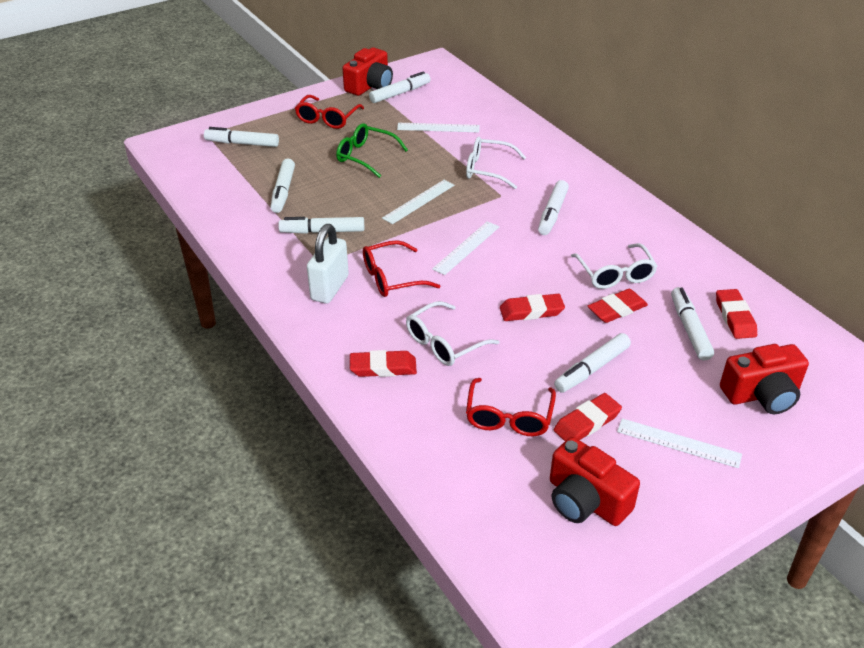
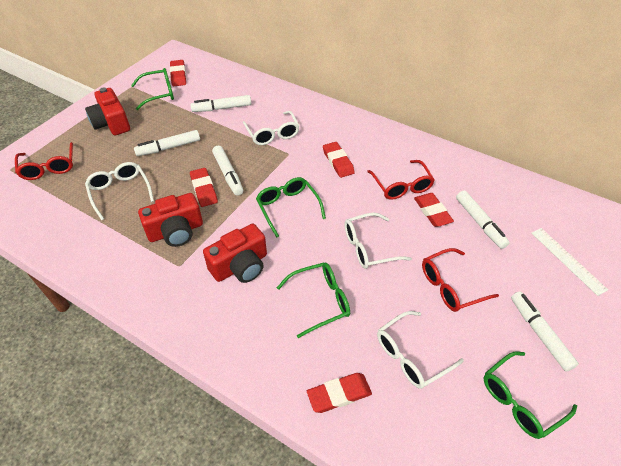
green glasses: 1 -> 4
white glasses: 3 -> 4
white marker: 7 -> 5
white padlock: 1 -> 0
white ruler: 4 -> 1

